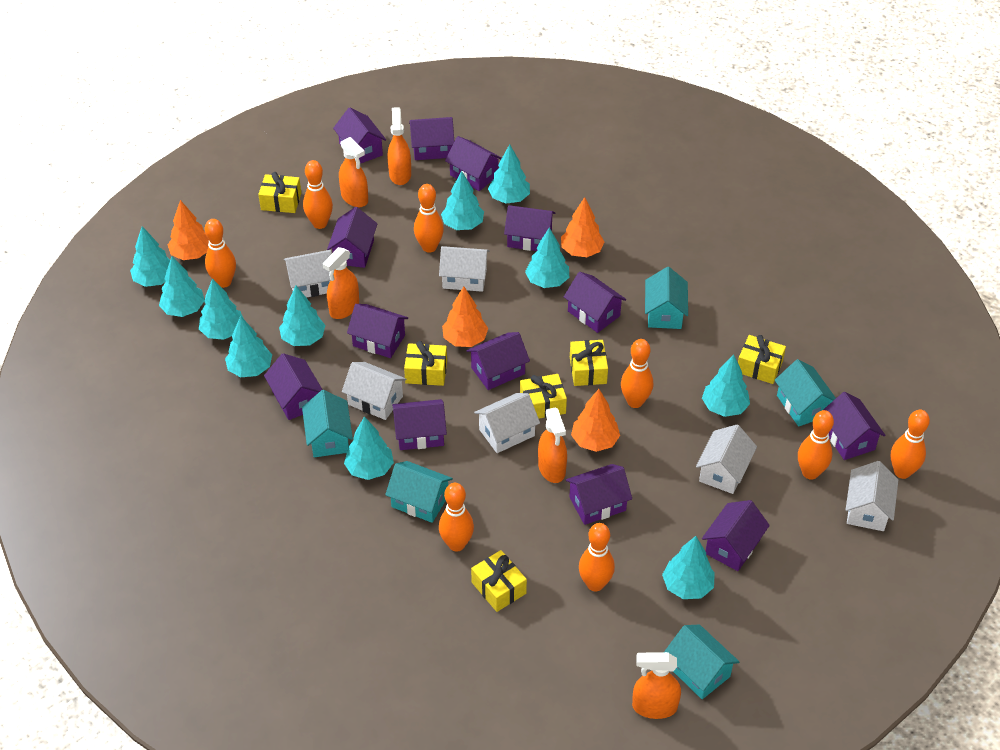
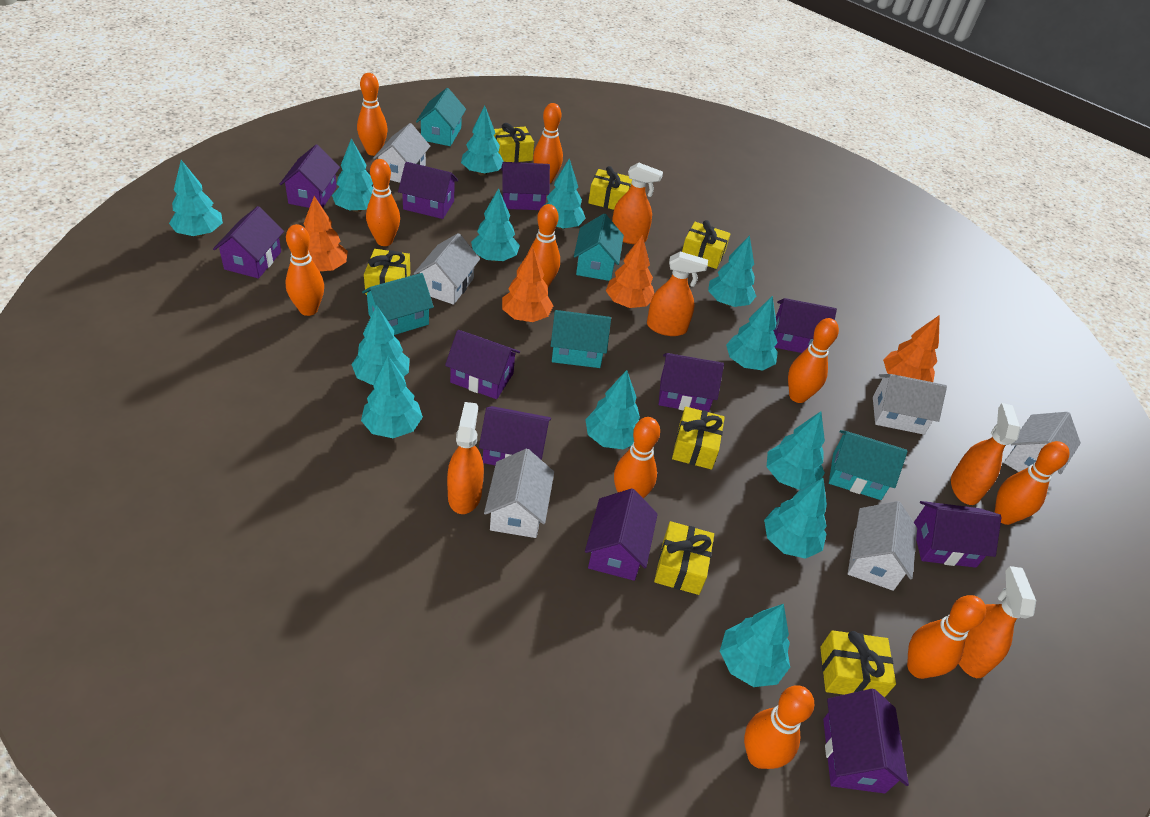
orange bowling pin: 8 -> 10
purple house: 13 -> 11
turquoise tree: 11 -> 13
yellow gift: 6 -> 7

